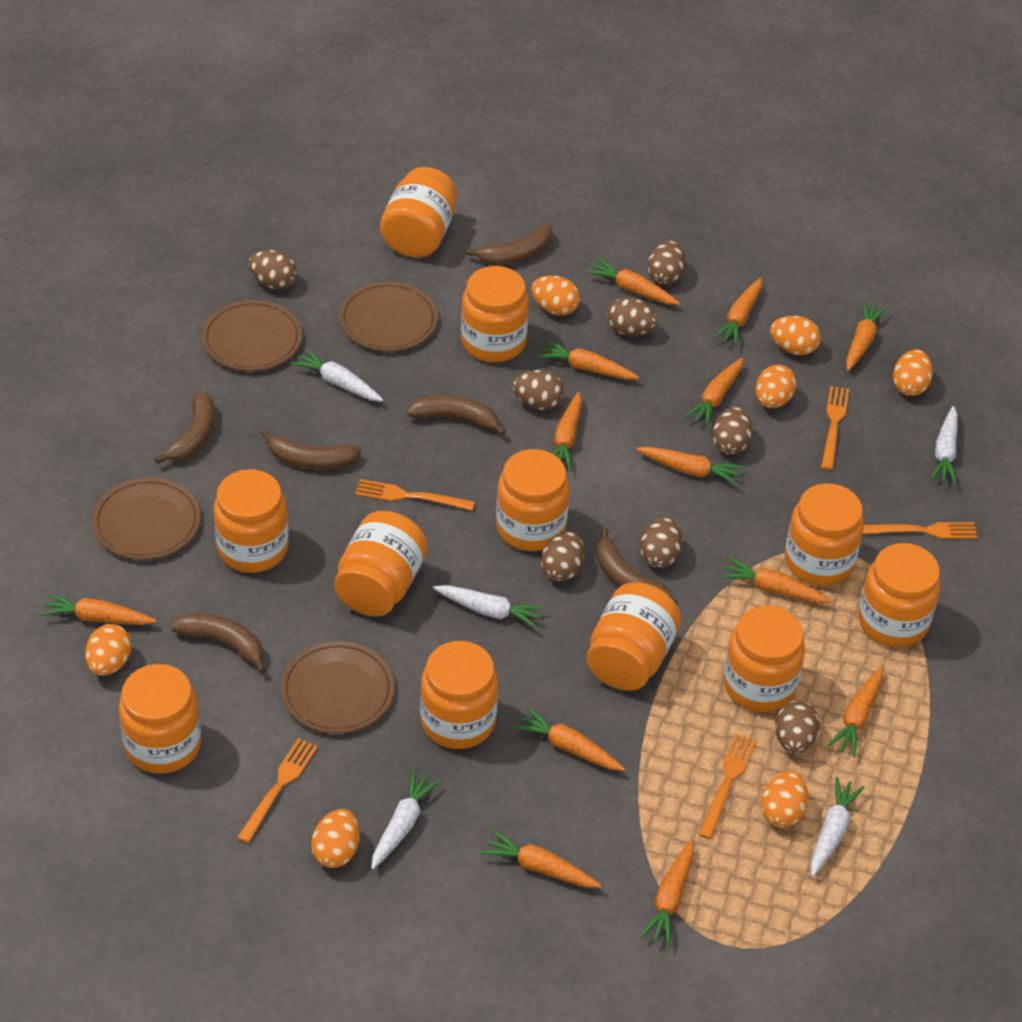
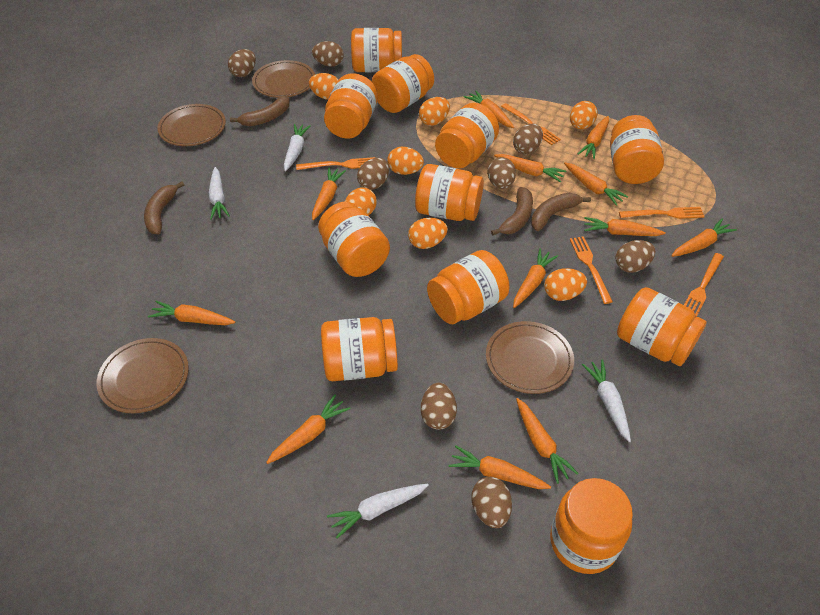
brown banana: 6 -> 4
orange carrot: 13 -> 12
white carrot: 5 -> 4

